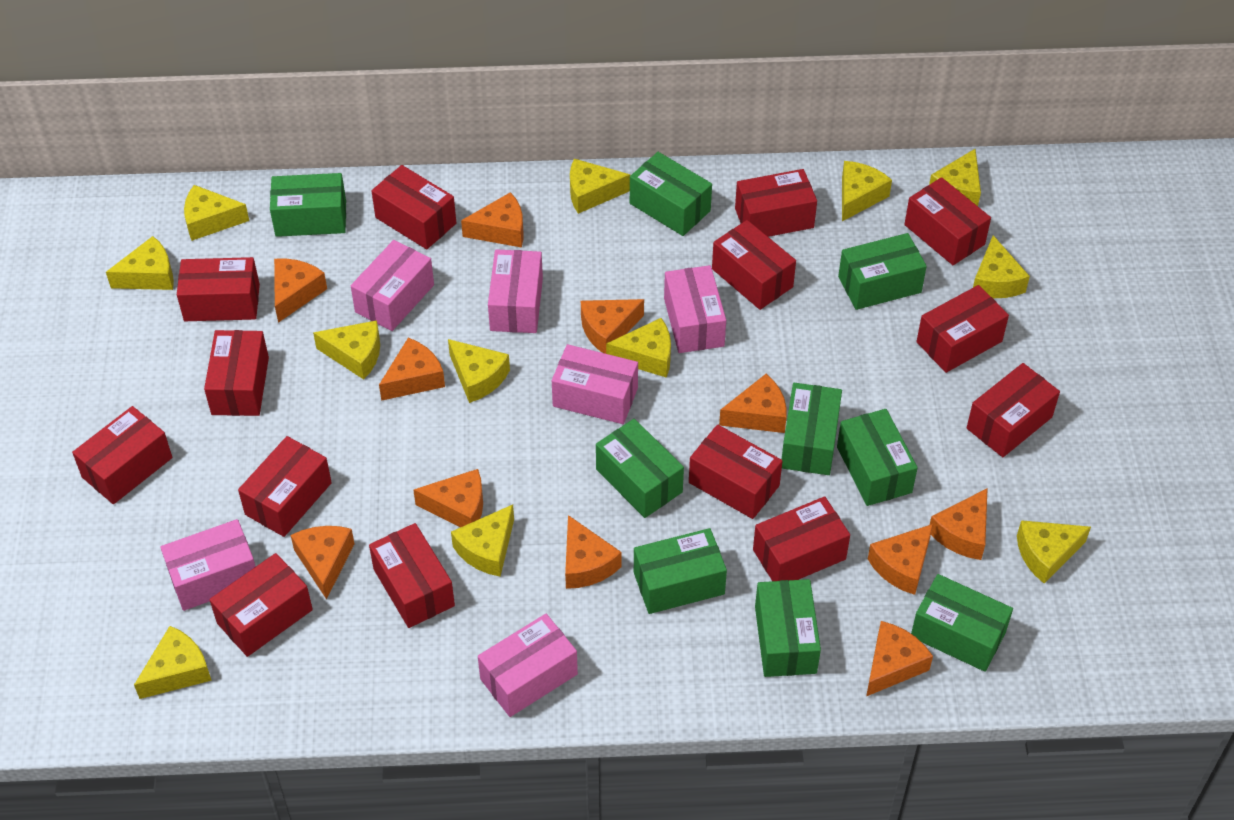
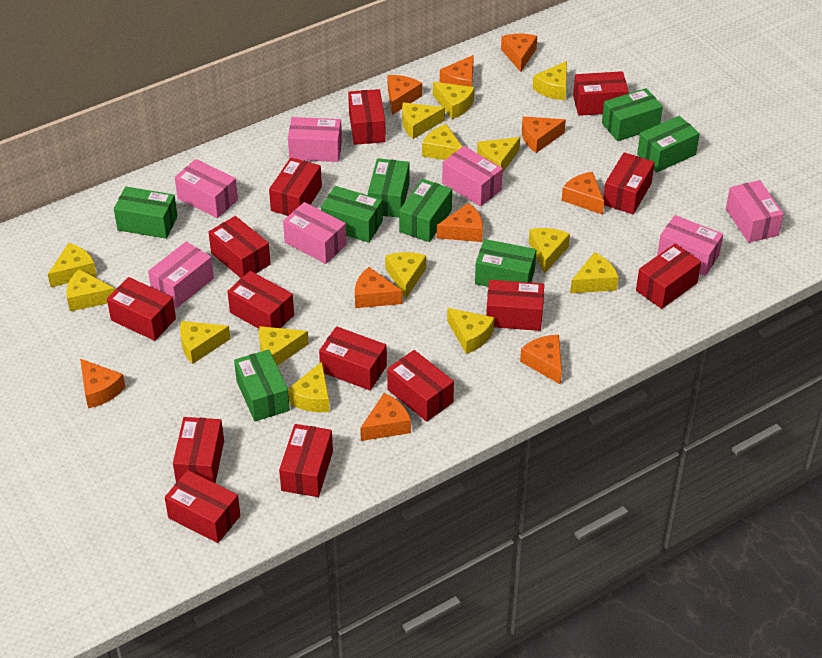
green box: 9 -> 8
orange cheese: 11 -> 10
pink box: 6 -> 7
yellow cheese: 12 -> 14

